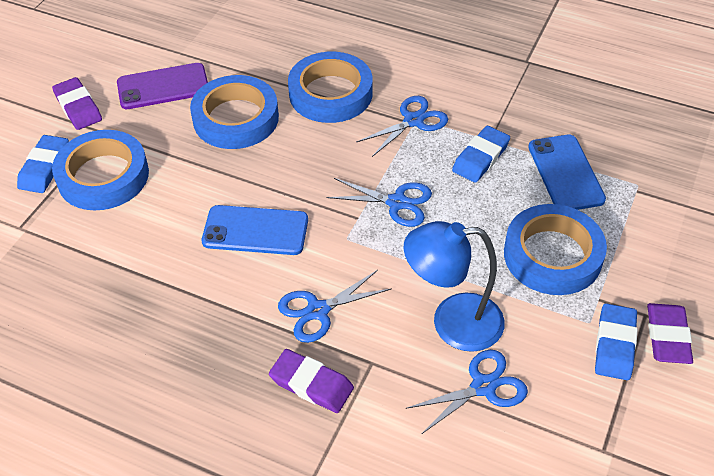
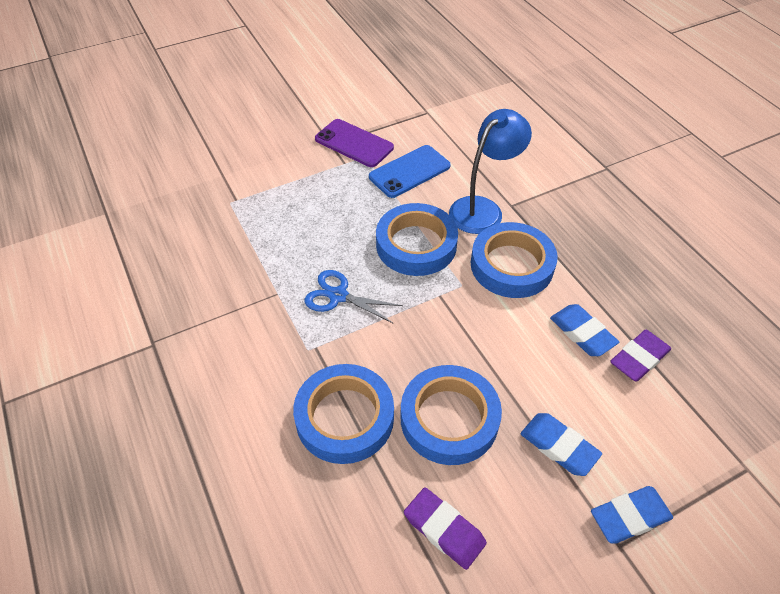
blue phone: 2 -> 1
blue scissors: 4 -> 1
purple eraser: 3 -> 2

